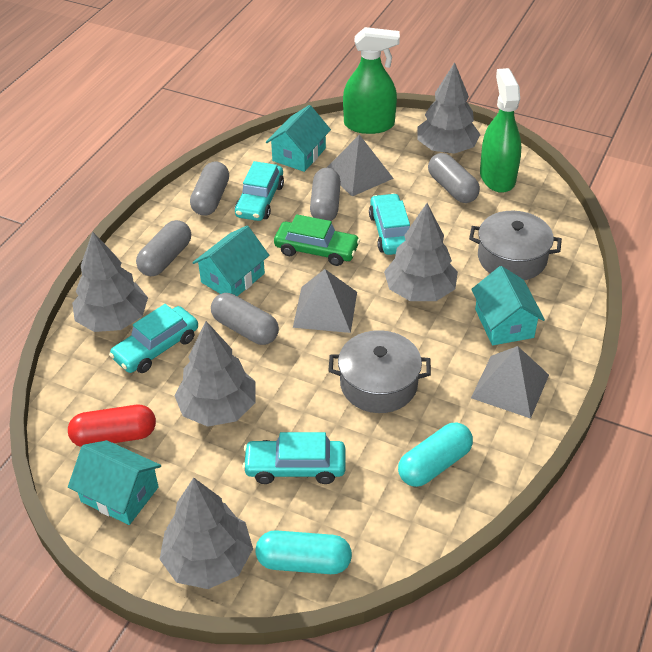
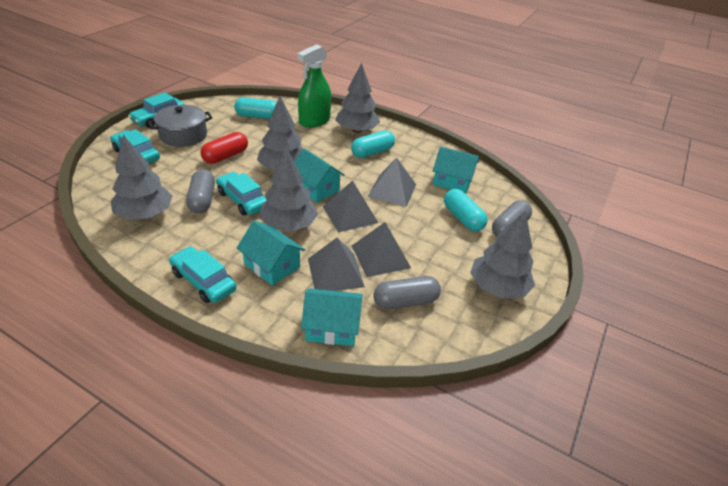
green car: 1 -> 0
green spray bottle: 2 -> 1
grey capsule: 5 -> 3
grey pot: 2 -> 1
grey pyramid: 3 -> 4
turquoise capsule: 2 -> 3

